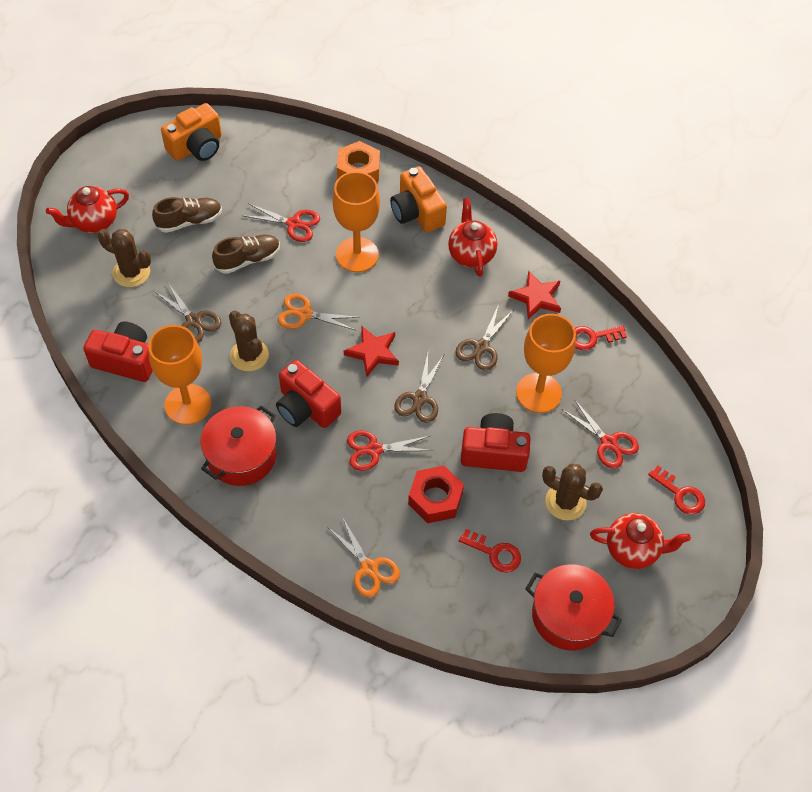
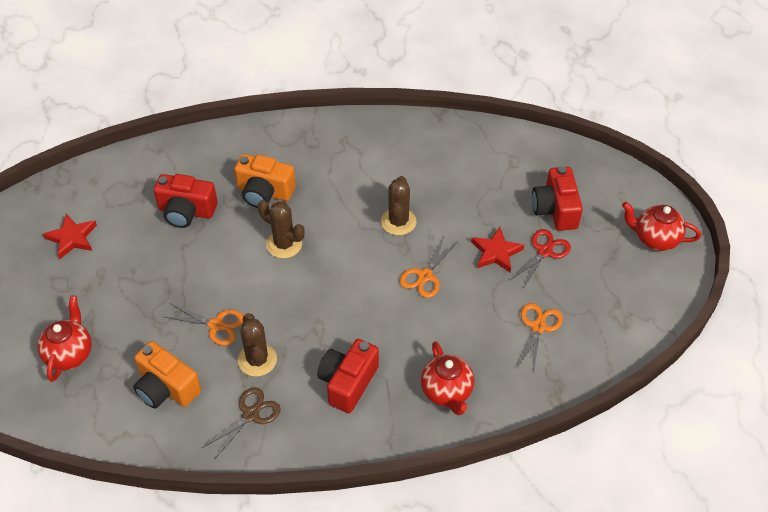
brown scissors: 3 -> 1
brown shoe: 2 -> 0
orange goblet: 3 -> 0
orange nut: 1 -> 0
orange scissors: 2 -> 3
red key: 3 -> 0
red nut: 1 -> 0
red pot: 2 -> 0
red scissors: 3 -> 1

